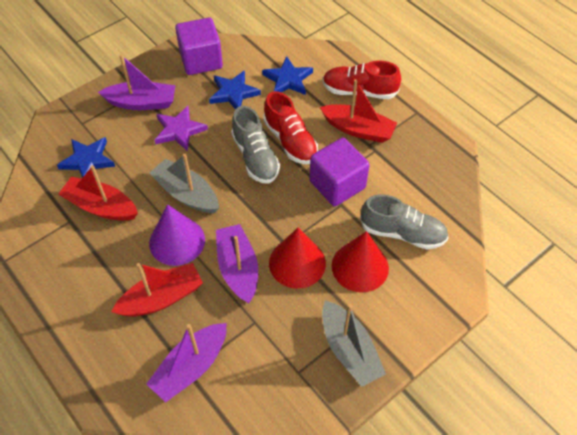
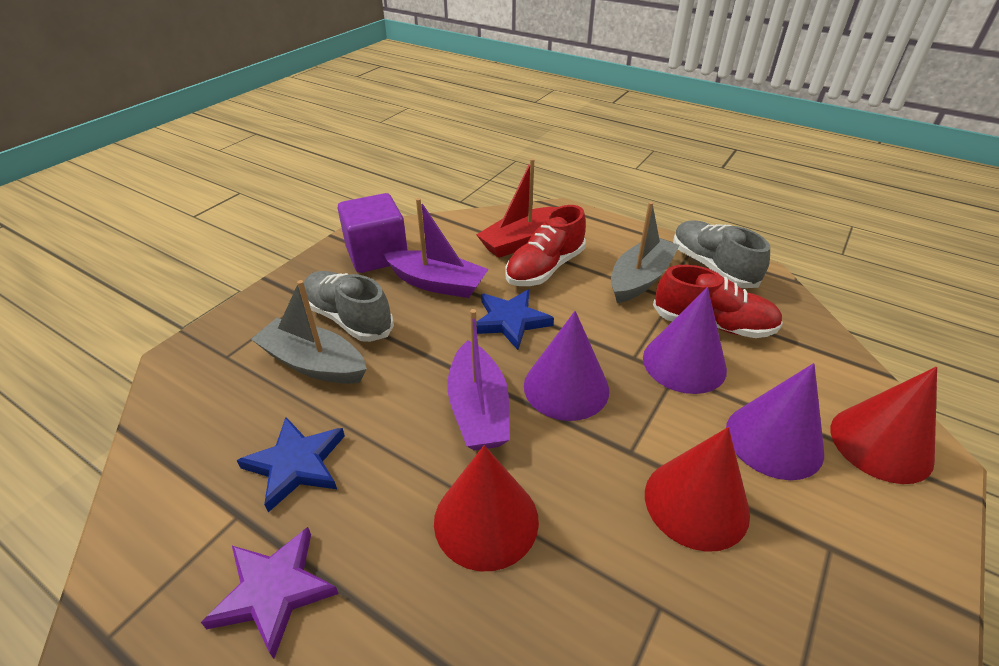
blue star: 3 -> 2
purple boat: 3 -> 2
purple cone: 1 -> 3
purple cube: 2 -> 1
red boat: 3 -> 1
red cone: 2 -> 3

